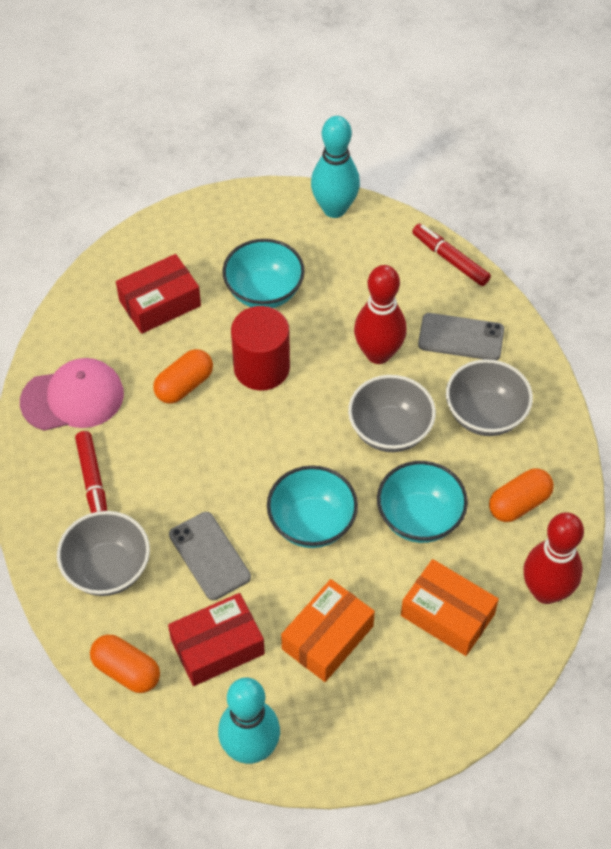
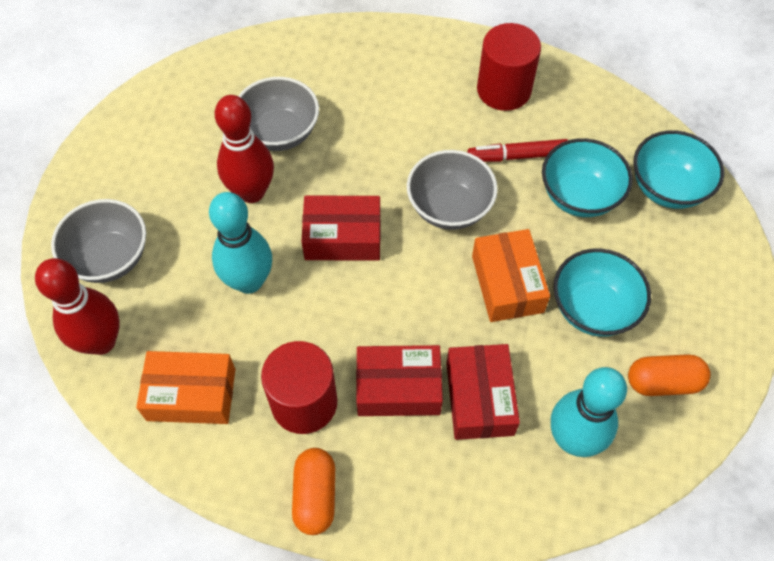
grey phone: 2 -> 0
orange capsule: 3 -> 2
pink cap: 1 -> 0
red box: 2 -> 3
red cylinder: 1 -> 2
red marker: 2 -> 1

